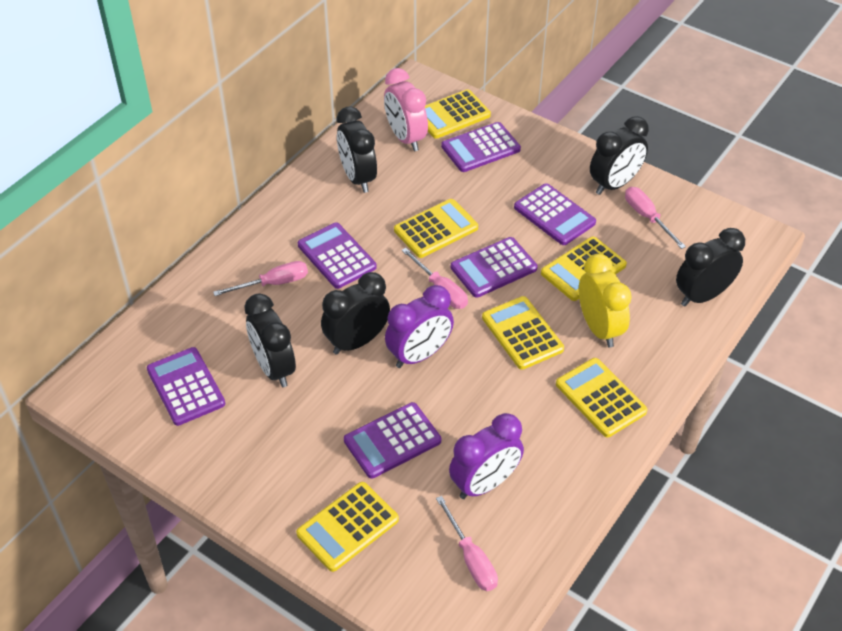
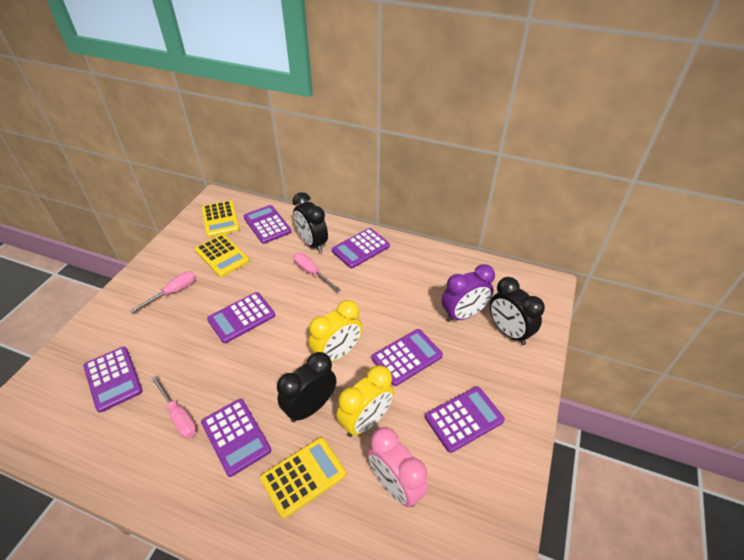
black clock: 5 -> 3
pink screwdriver: 4 -> 3
purple calculator: 6 -> 7
purple clock: 2 -> 1
yellow calculator: 6 -> 3
yellow clock: 1 -> 2

